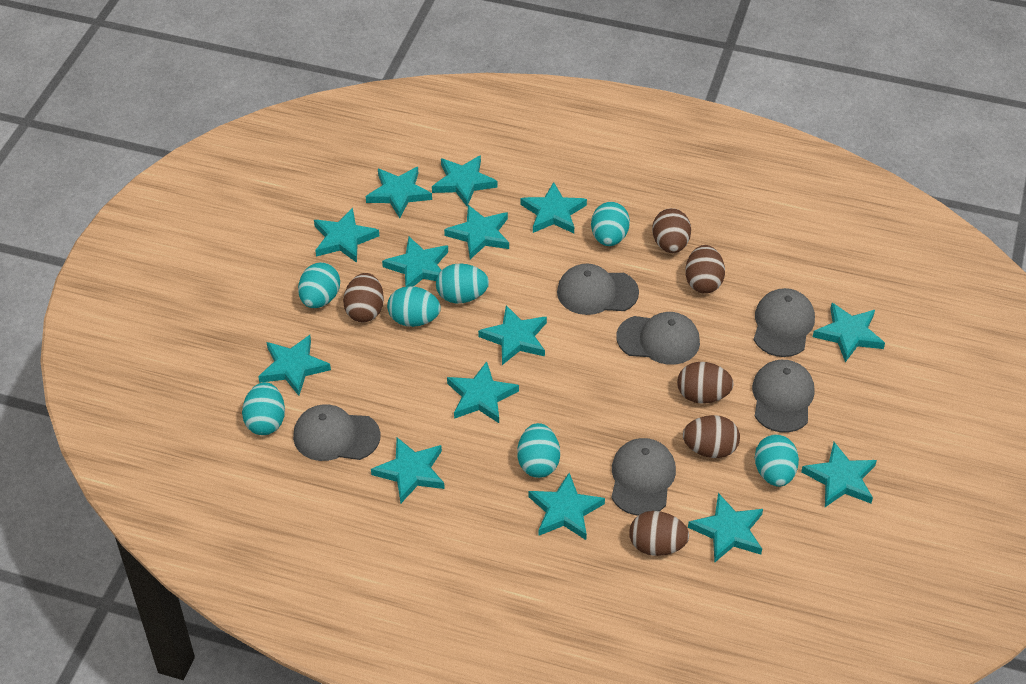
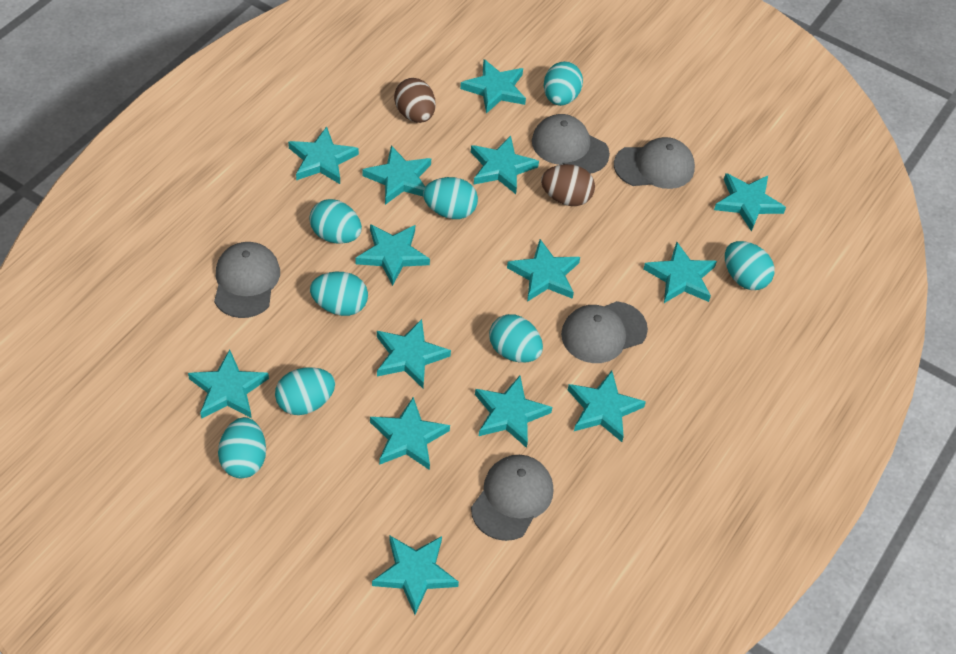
brown egg: 6 -> 2
grey cap: 6 -> 5
turquoise egg: 7 -> 8

